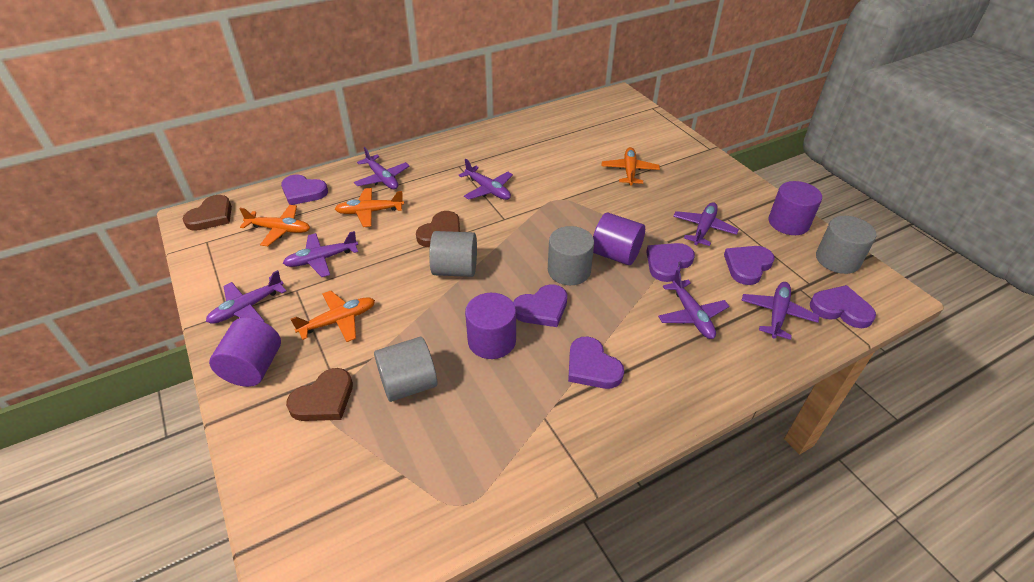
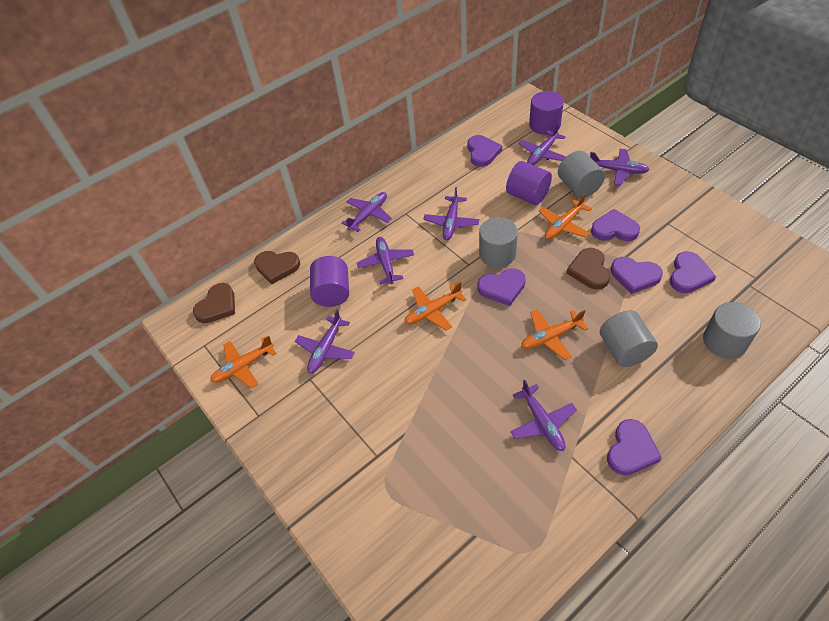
purple cylinder: 4 -> 3

